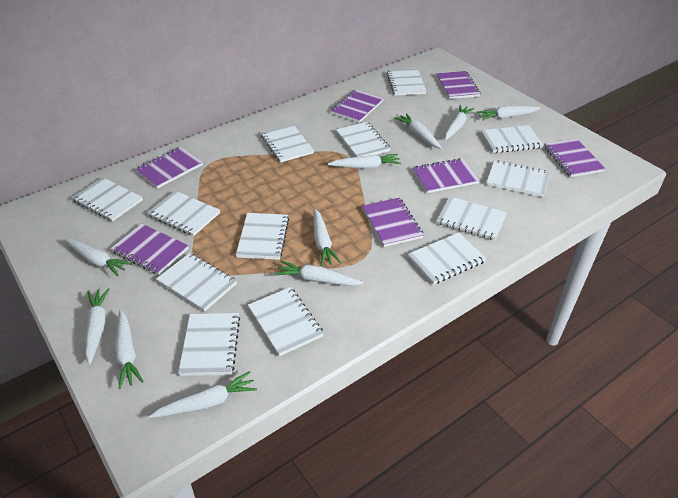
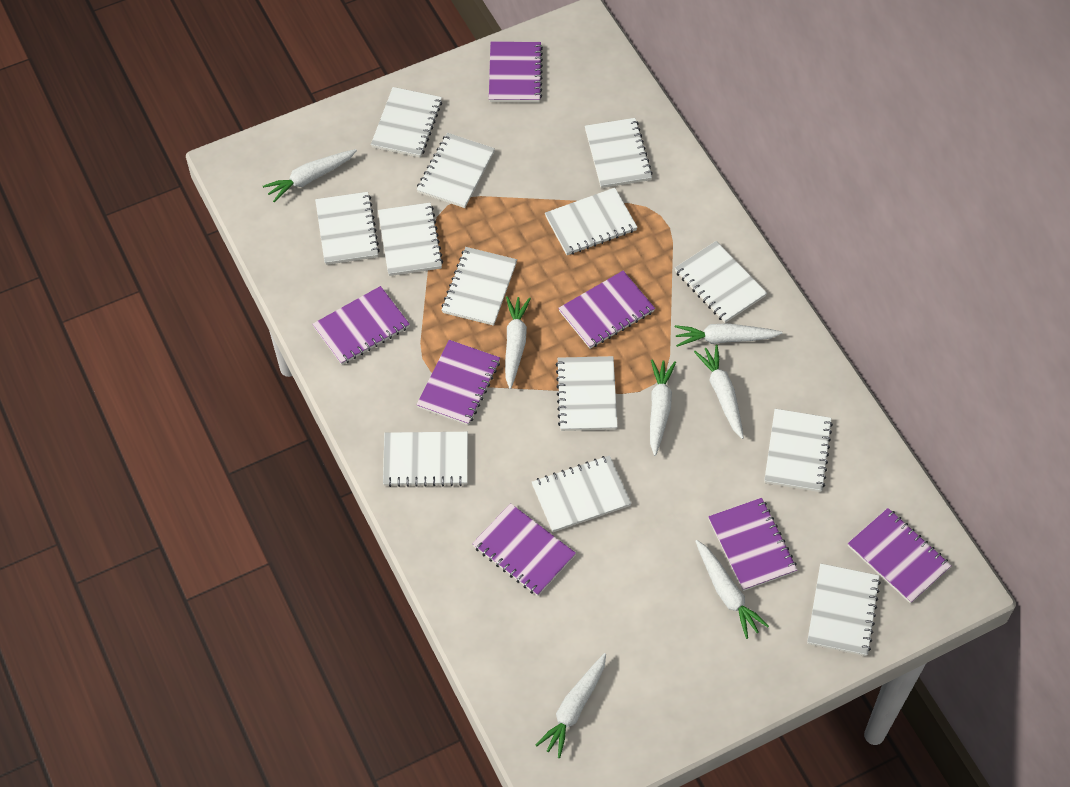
white carrot: 10 -> 7

